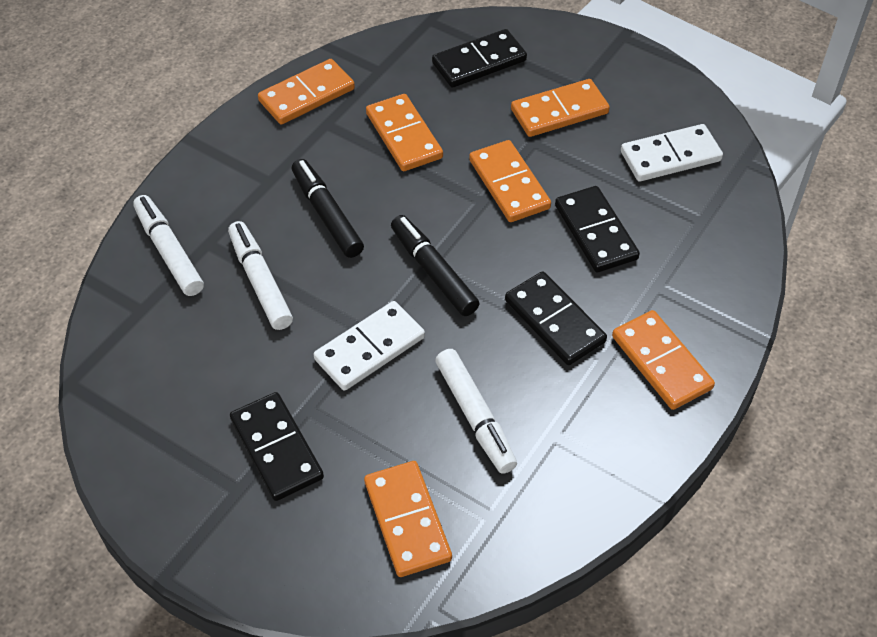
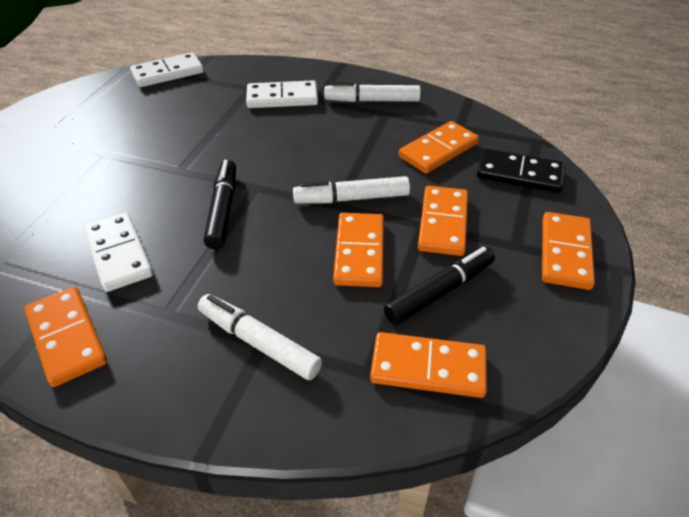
black domino: 4 -> 1
white domino: 2 -> 3

